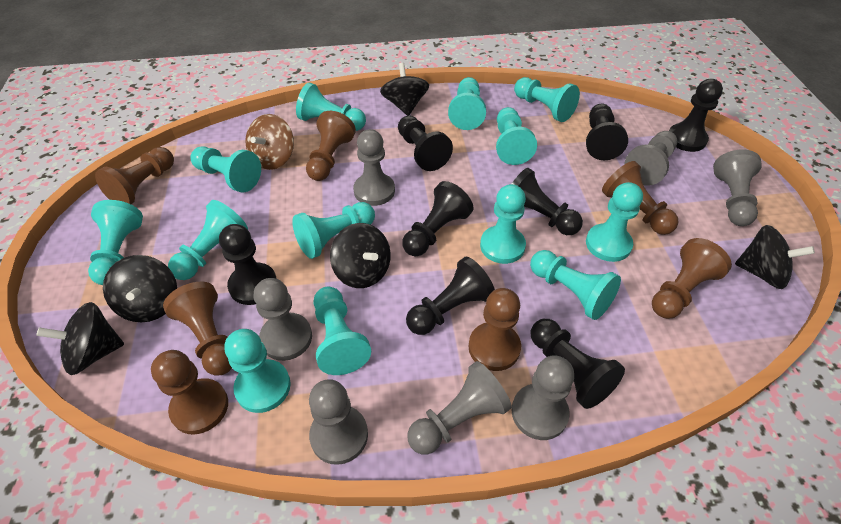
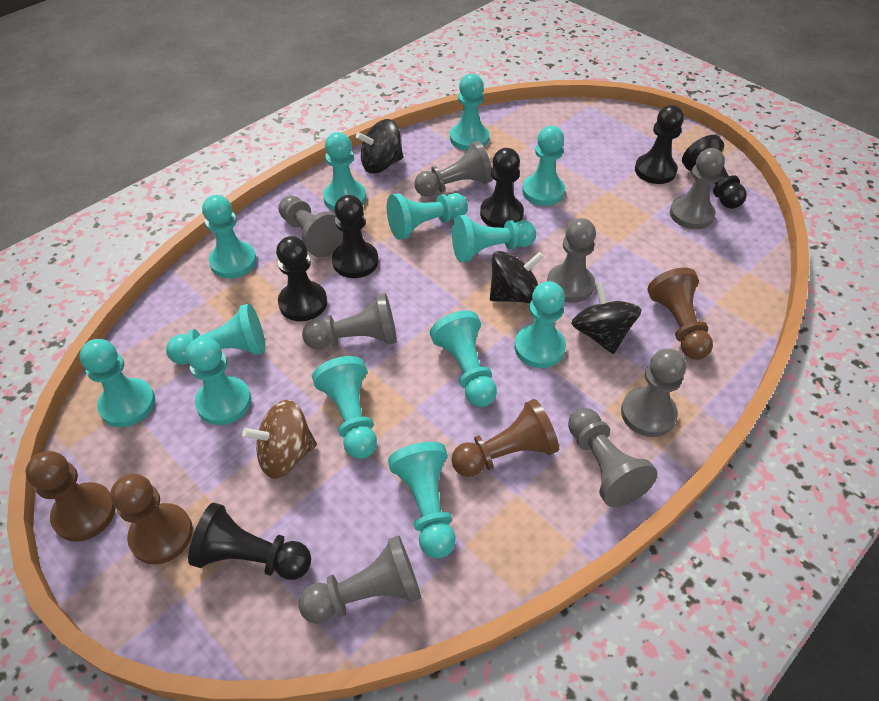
black pawn: 8 -> 6
black spinning top: 5 -> 3
brown pawn: 7 -> 4
grey pawn: 7 -> 8

